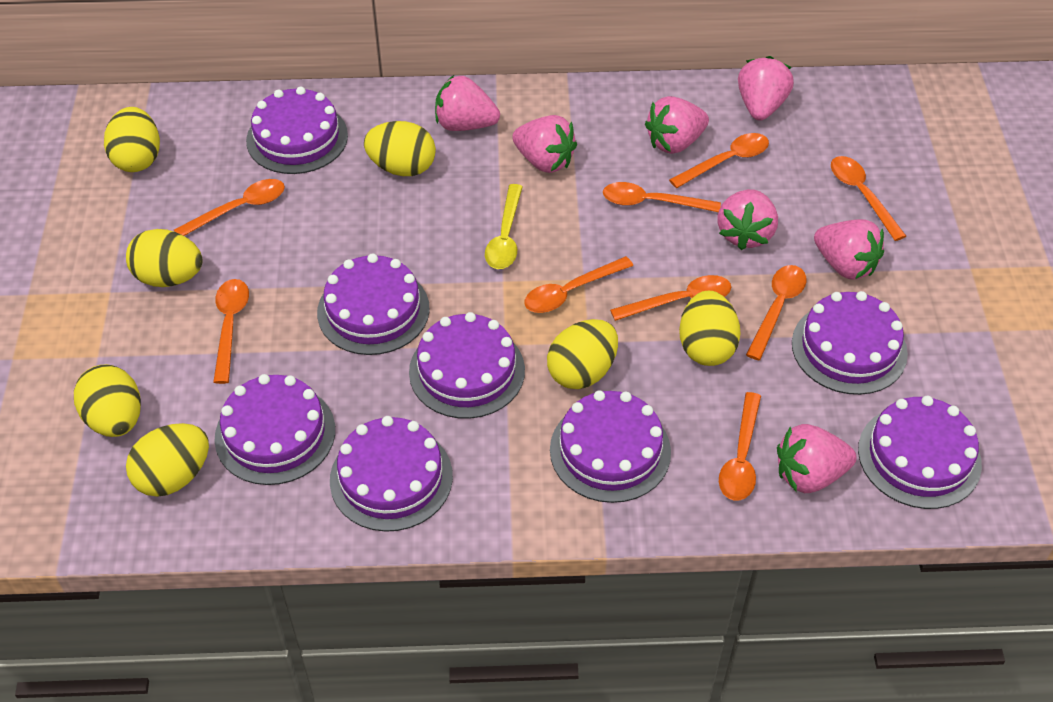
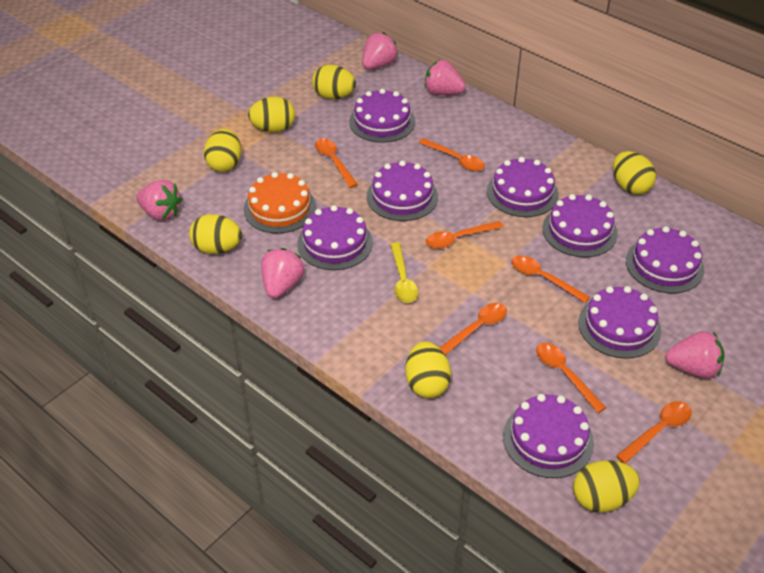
orange cake: 0 -> 1
orange spoon: 9 -> 7
pink strawberry: 7 -> 5

